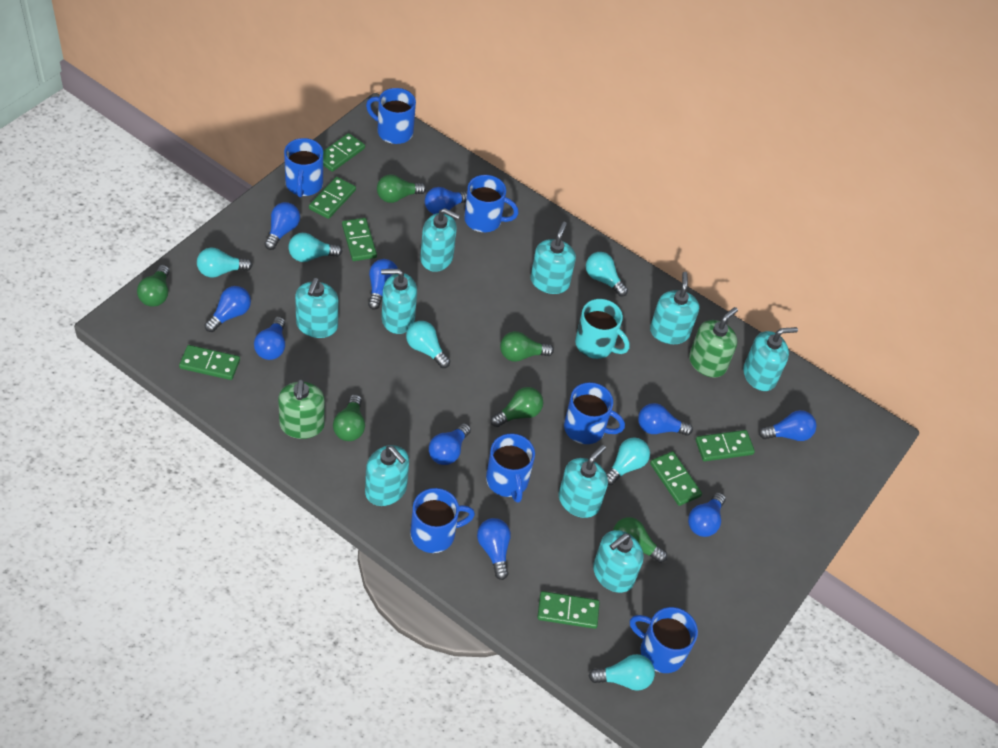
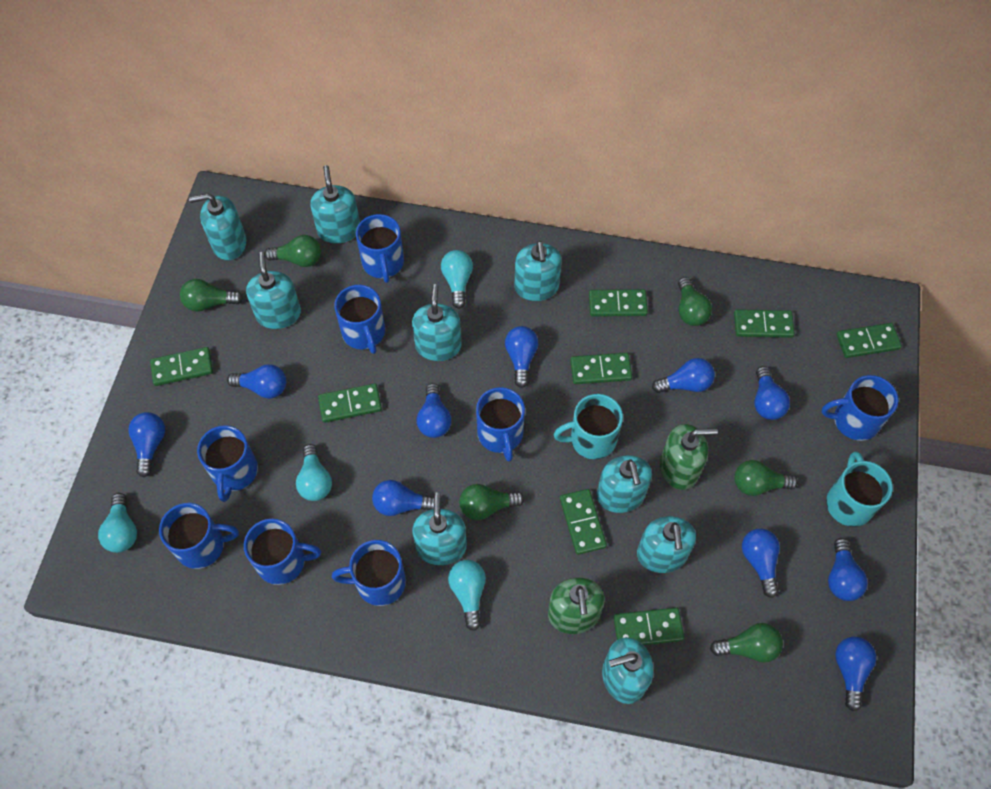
blue mug: 7 -> 8
green domino: 7 -> 8
turquoise light bulb: 6 -> 4
turquoise mug: 1 -> 2

